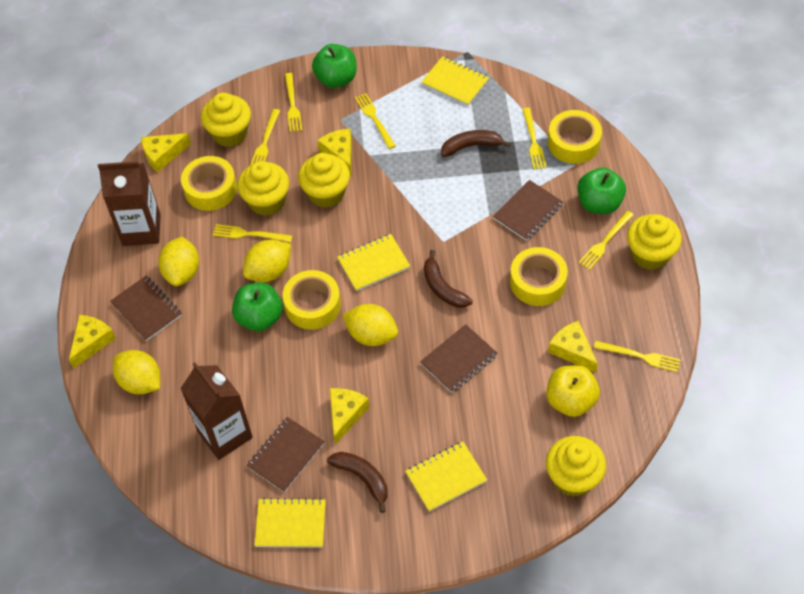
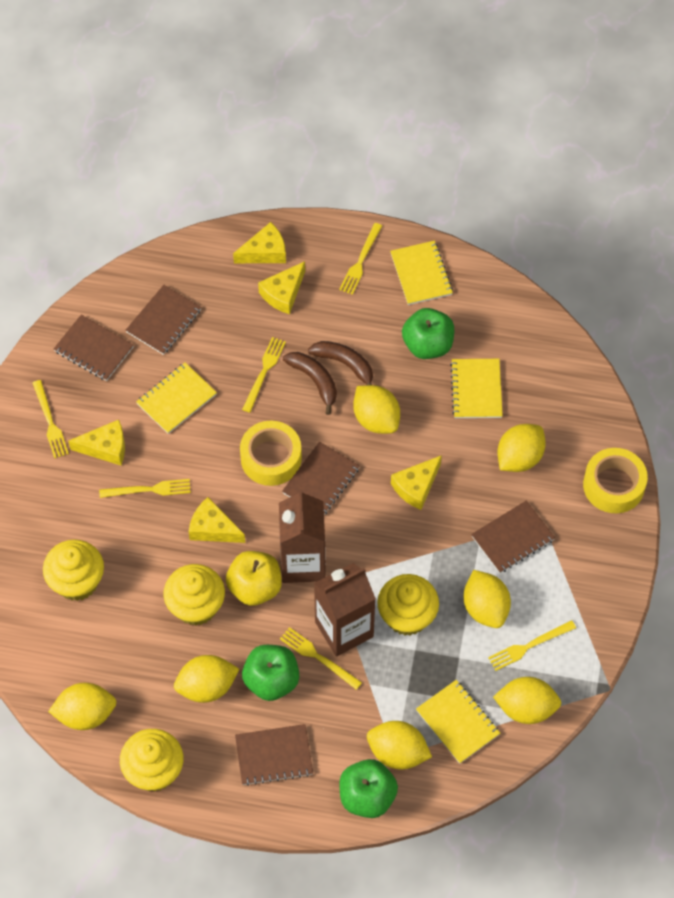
brown banana: 3 -> 2
brown notebook: 4 -> 5
yellow cupcake: 5 -> 4
yellow fork: 7 -> 6
yellow lemon: 4 -> 7
yellow tape: 4 -> 2

